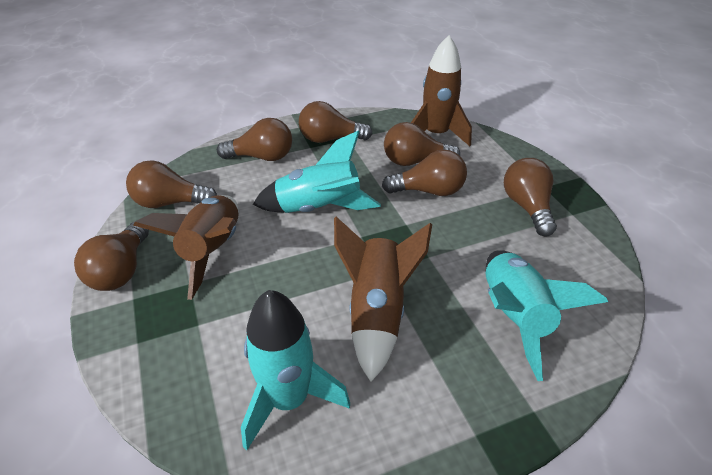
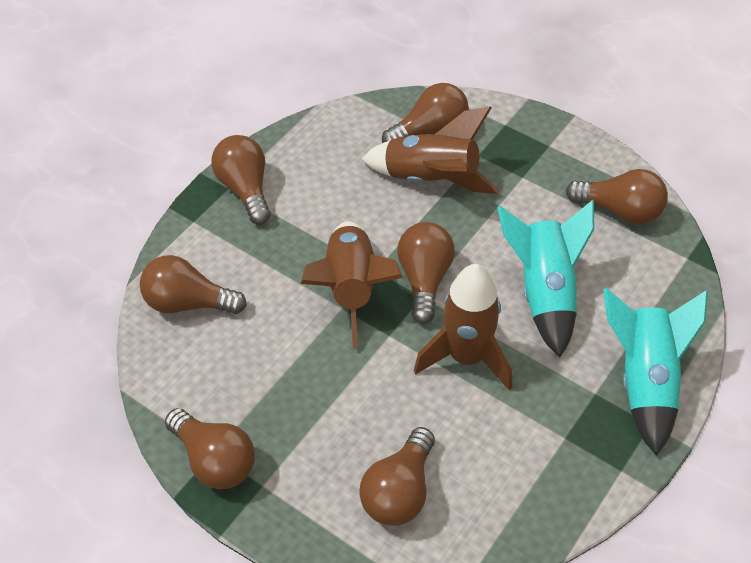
turquoise rocket: 3 -> 2

